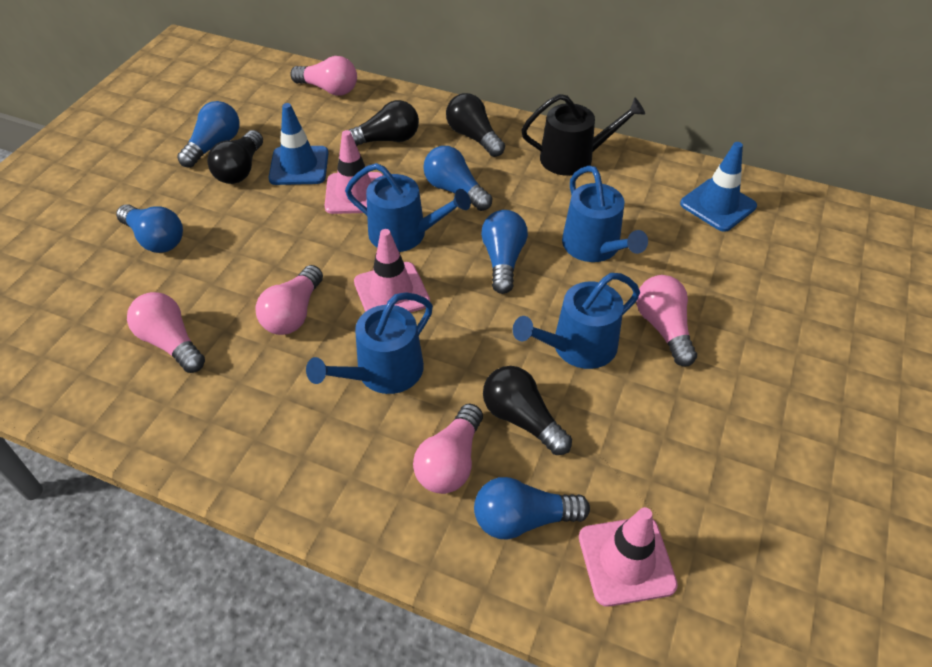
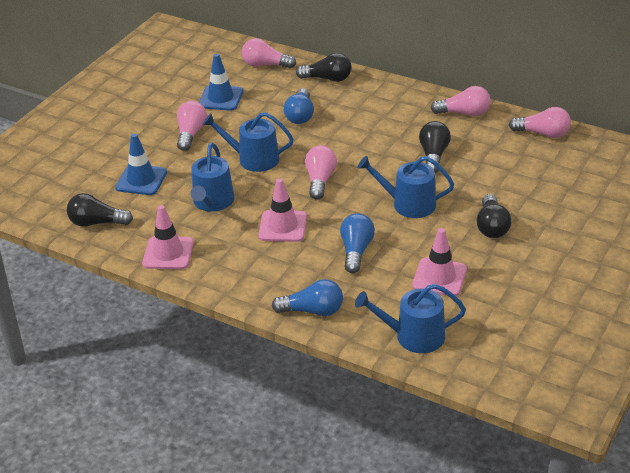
black watering can: 1 -> 0
blue light bulb: 5 -> 3

